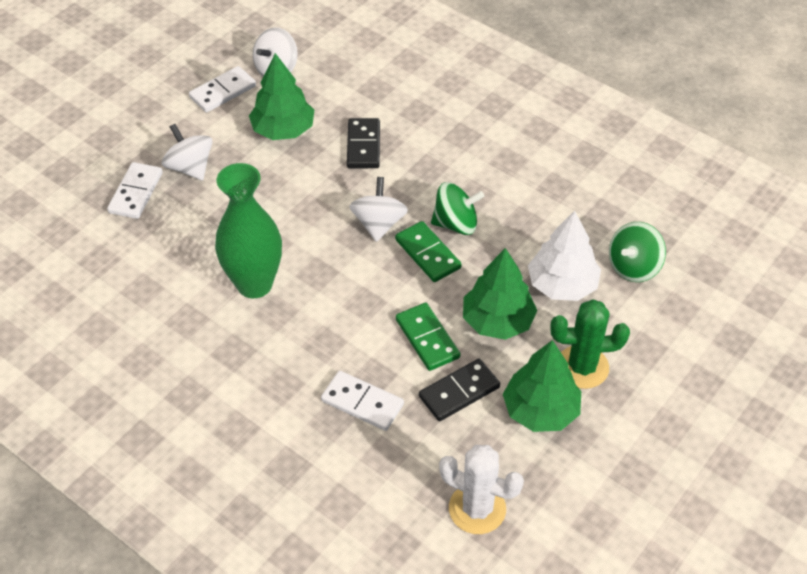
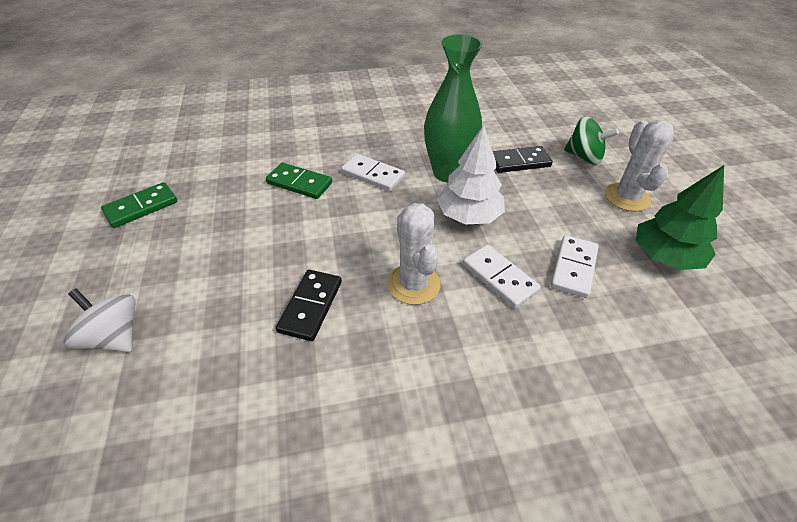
green cactus: 1 -> 0
green spinning top: 2 -> 1
green tree: 3 -> 1
white cactus: 1 -> 2
white spinning top: 3 -> 1

